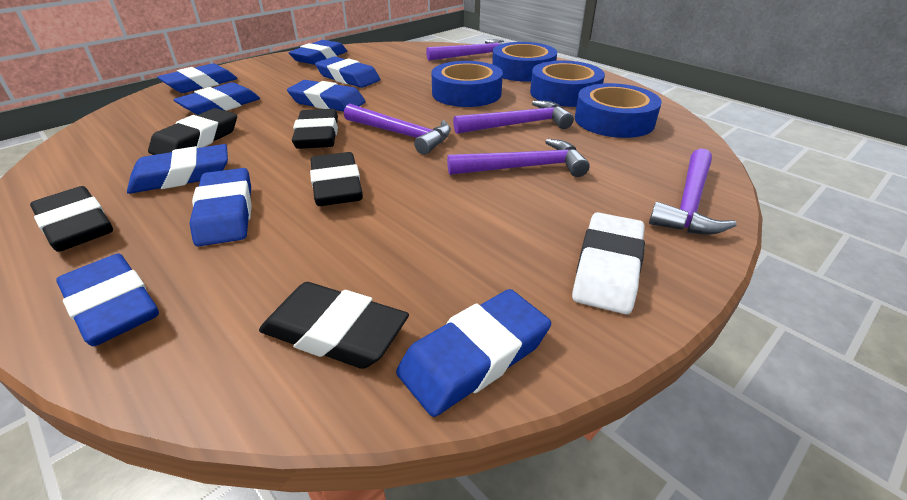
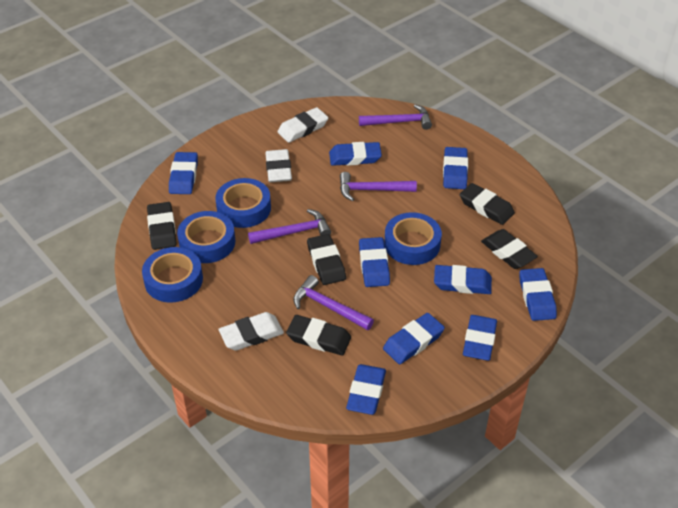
purple hammer: 5 -> 4
white eraser: 1 -> 3

